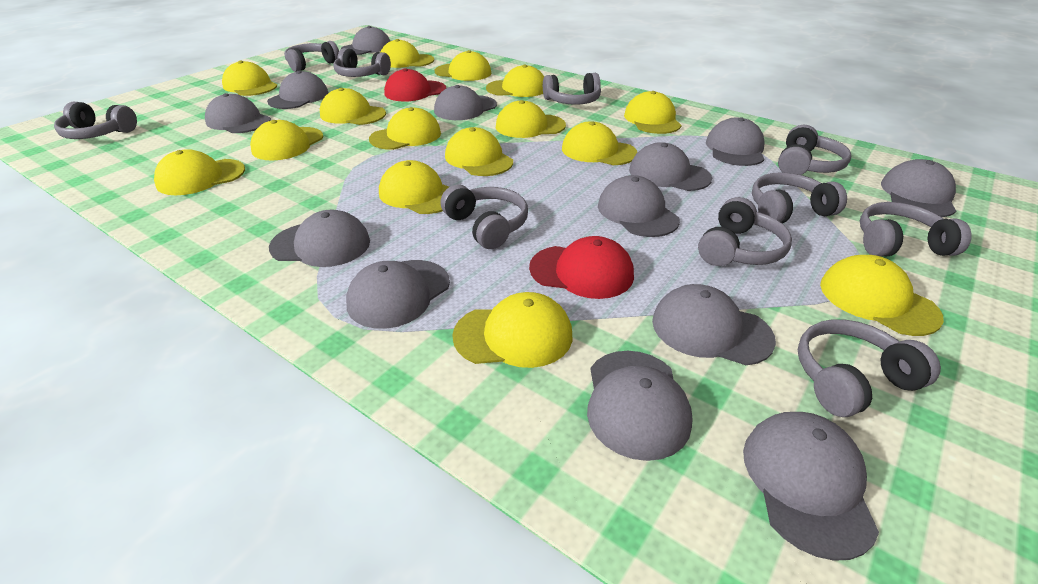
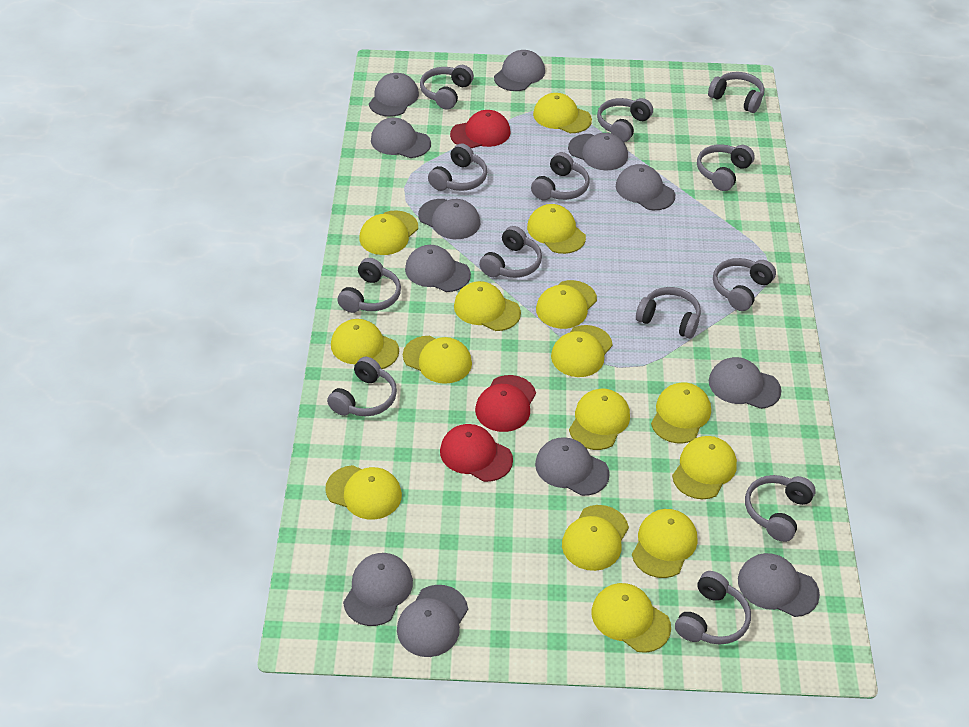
grey cap: 13 -> 12
grey headphones: 10 -> 13
red cap: 2 -> 3

